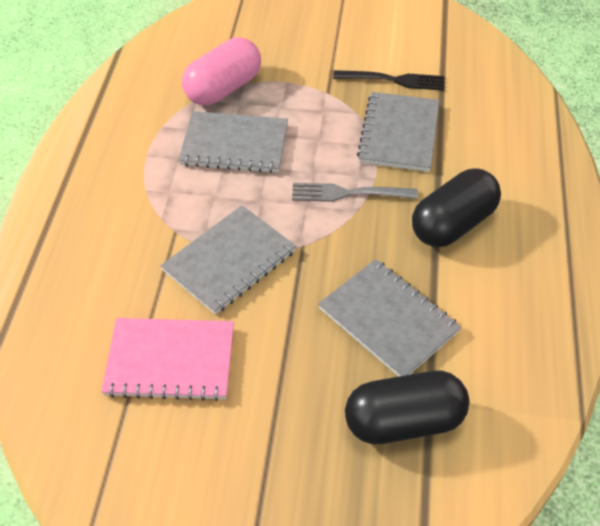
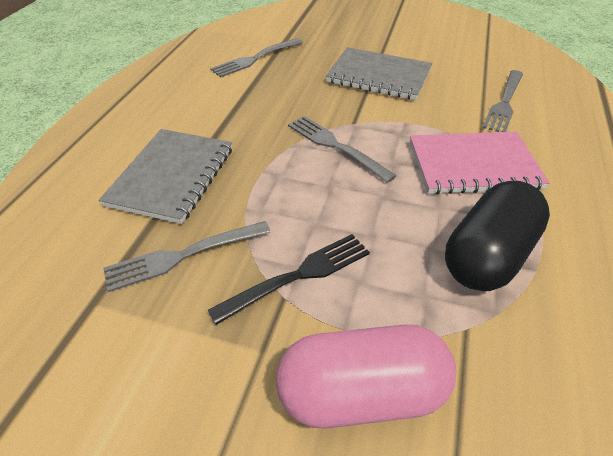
black capsule: 2 -> 1
grey fork: 1 -> 4
grey notebook: 4 -> 2

